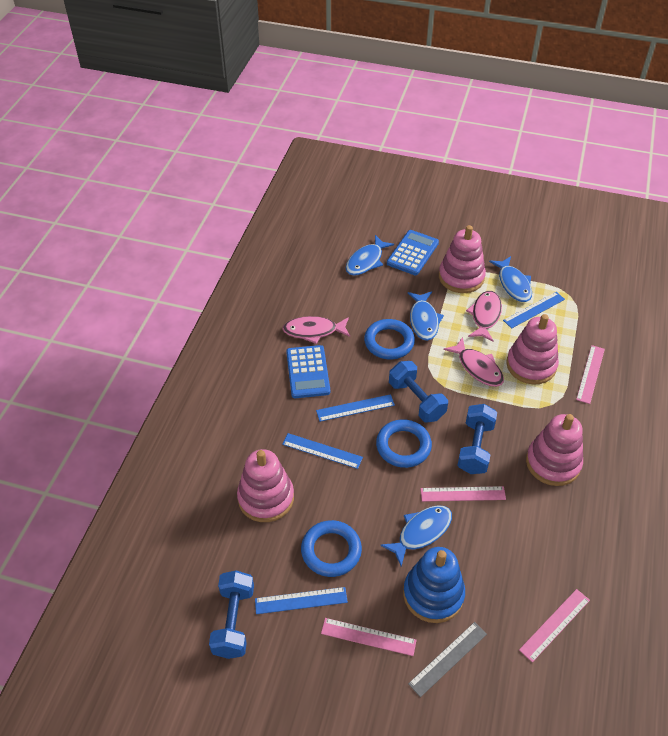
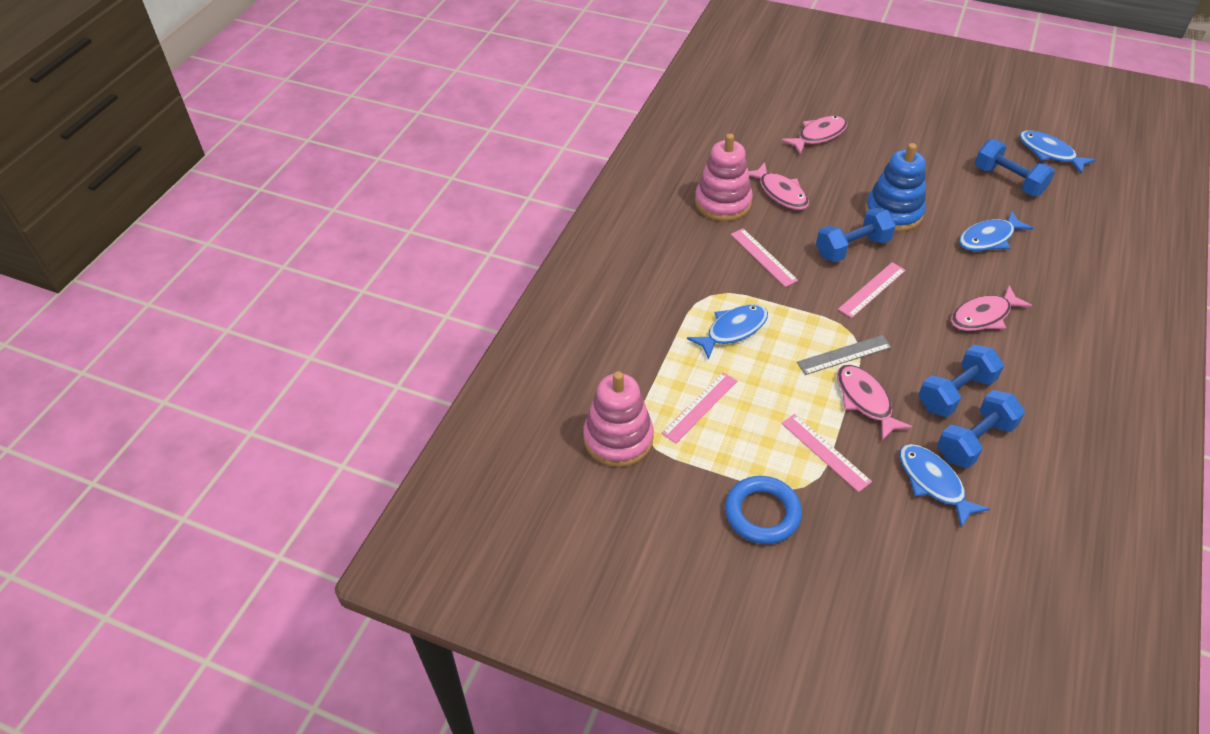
blue calculator: 2 -> 0
blue dumbbell: 3 -> 4
blue ring: 3 -> 1
blue ruler: 4 -> 0
pink fish: 3 -> 4
pink stacking toy: 4 -> 2

